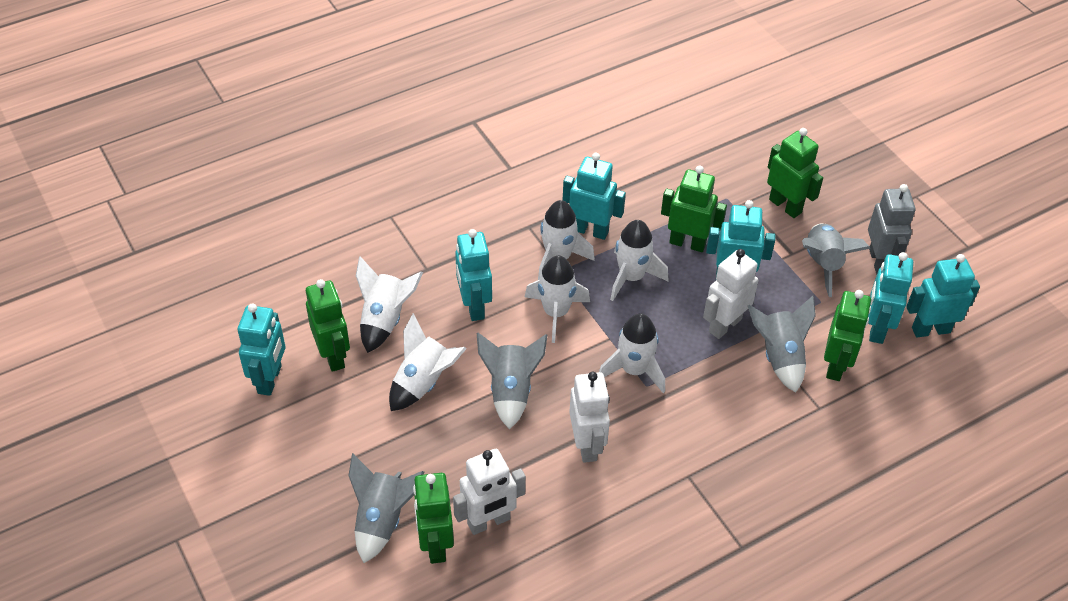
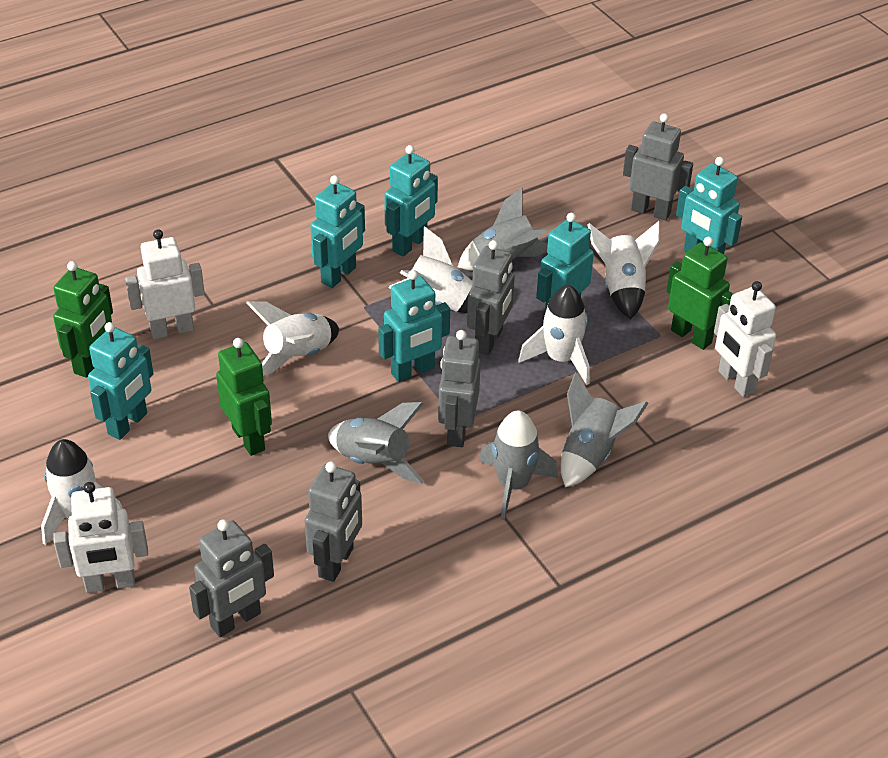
green robot: 5 -> 3
grey robot: 1 -> 5
white rocket: 6 -> 5

